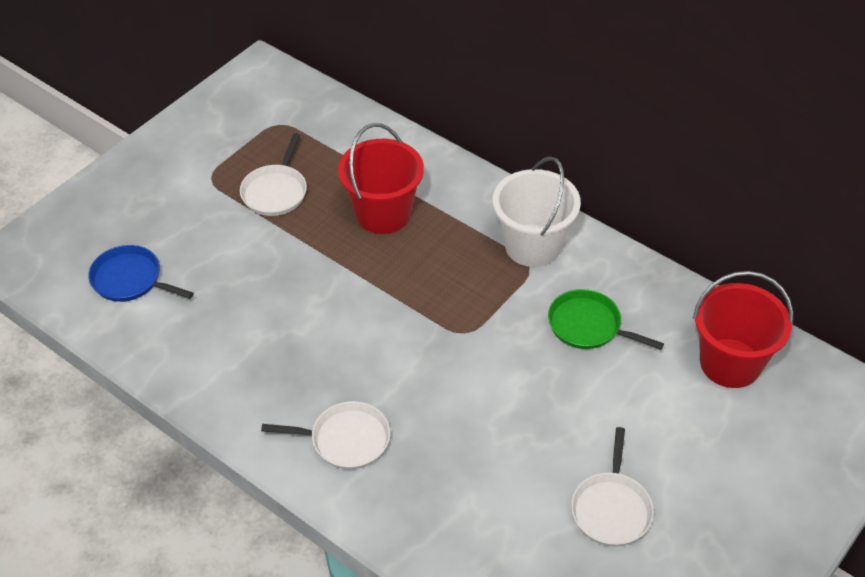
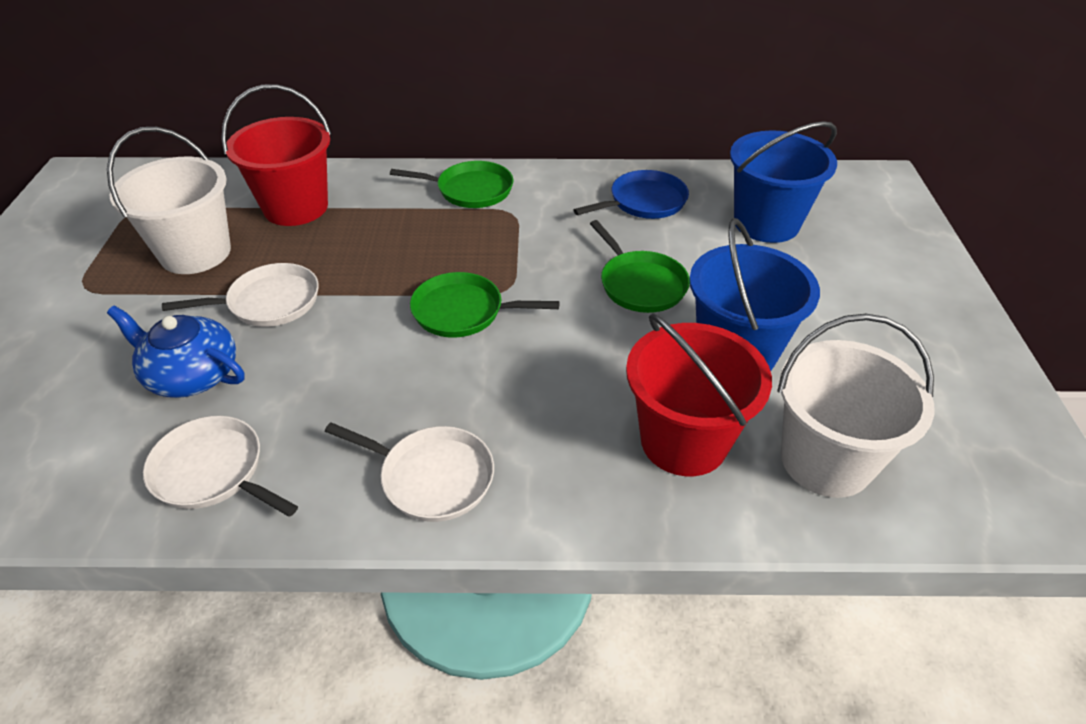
blue bucket: 0 -> 2
blue teapot: 0 -> 1
green pan: 1 -> 3
white bucket: 1 -> 2

